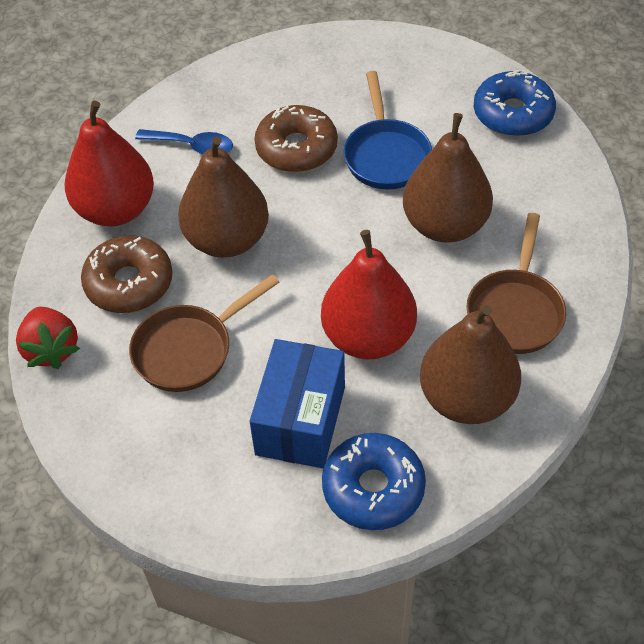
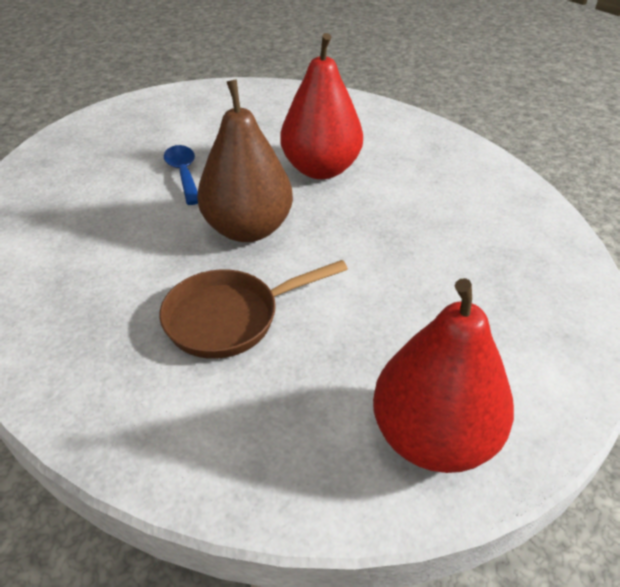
blue box: 1 -> 0
blue donut: 2 -> 0
blue pan: 1 -> 0
brown donut: 2 -> 0
brown pan: 2 -> 1
brown pear: 3 -> 1
red strawberry: 1 -> 0

